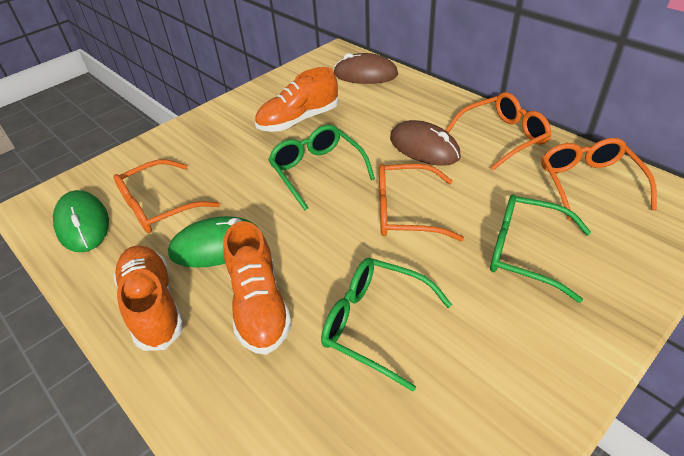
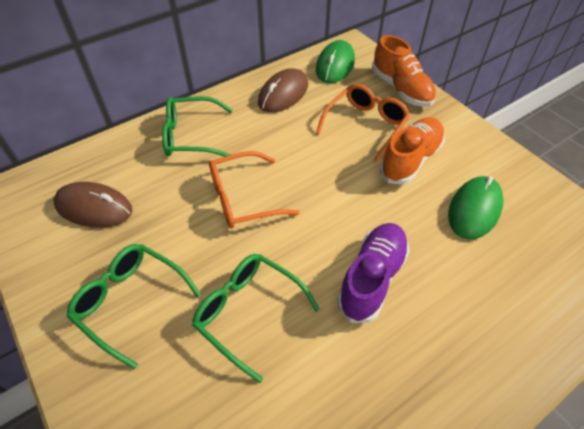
orange glasses: 4 -> 2
orange shoe: 3 -> 2
purple shoe: 0 -> 1

